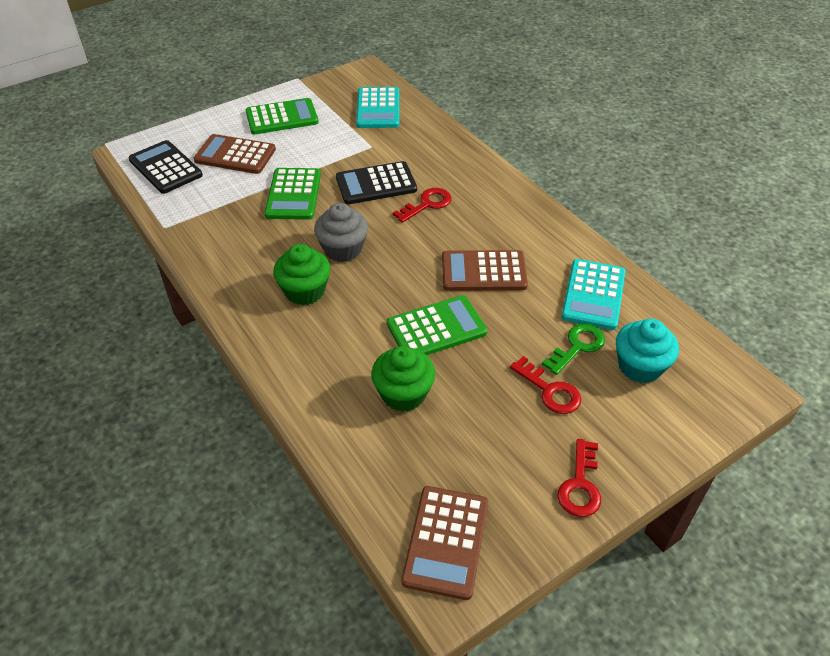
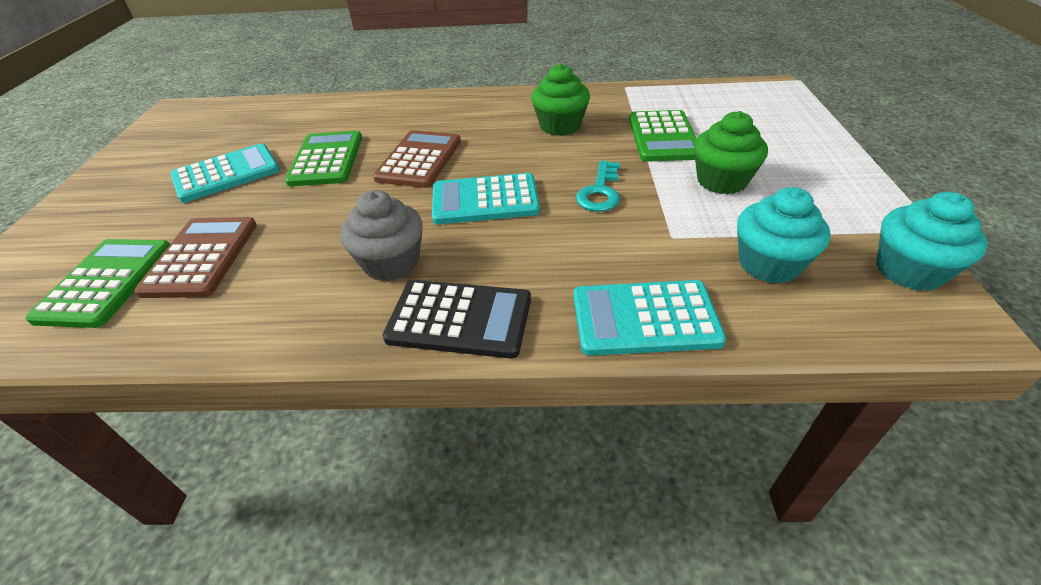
black calculator: 2 -> 1
brown calculator: 3 -> 2
green key: 1 -> 0
red key: 3 -> 0
turquoise calculator: 2 -> 3
turquoise cupcake: 1 -> 2
turquoise key: 0 -> 1

